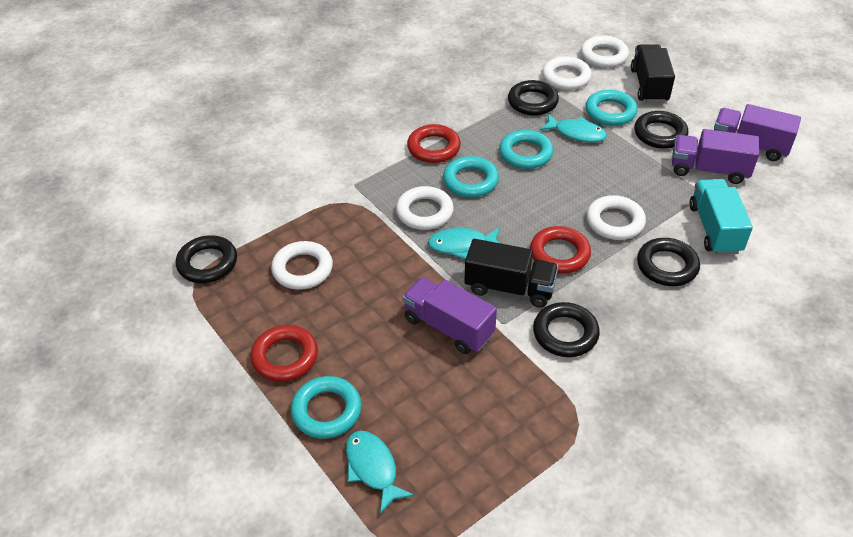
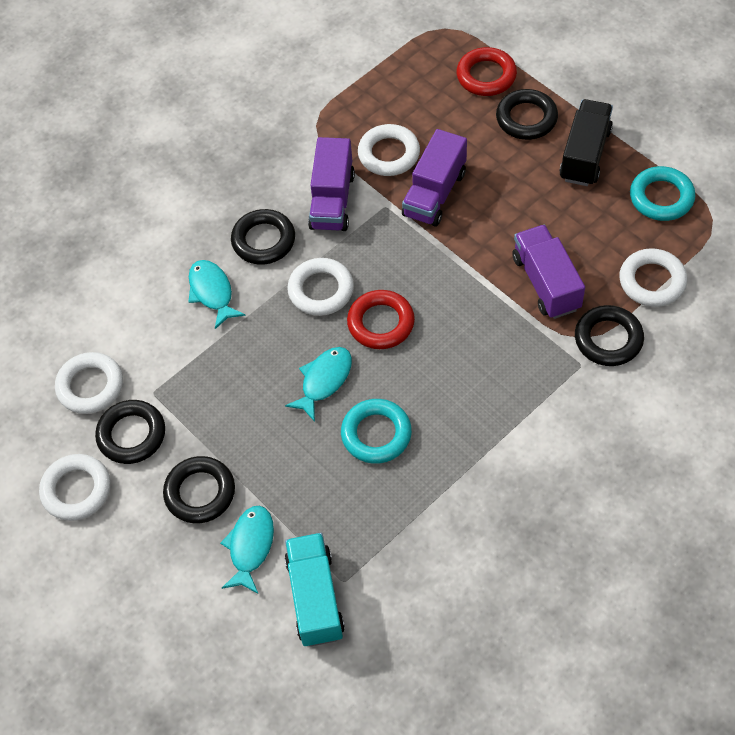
black truck: 2 -> 1
red ring: 3 -> 2
turquoise ring: 4 -> 2

